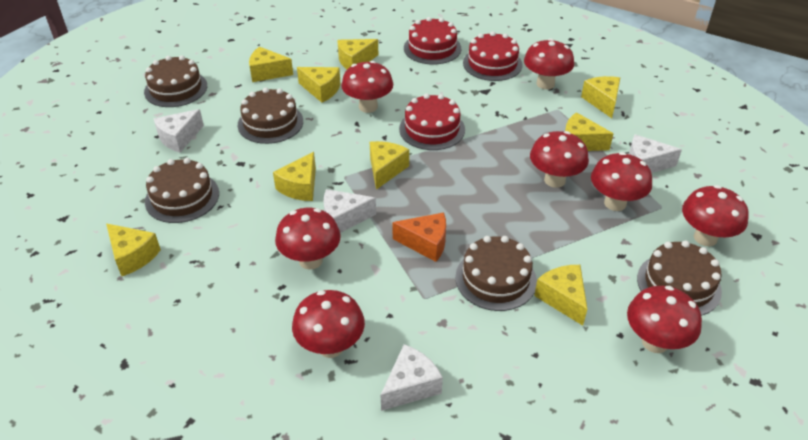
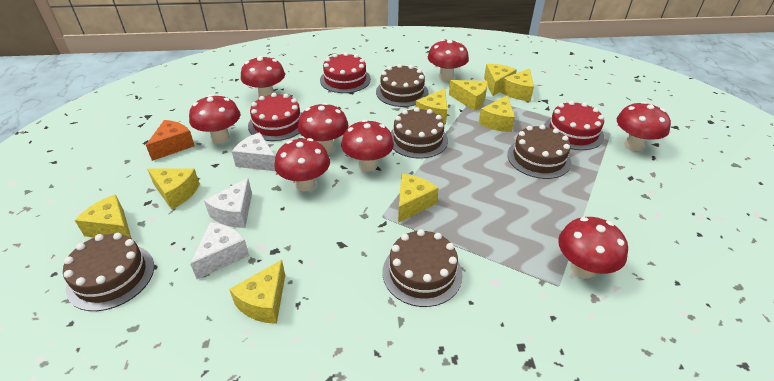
white cheese: 4 -> 3

